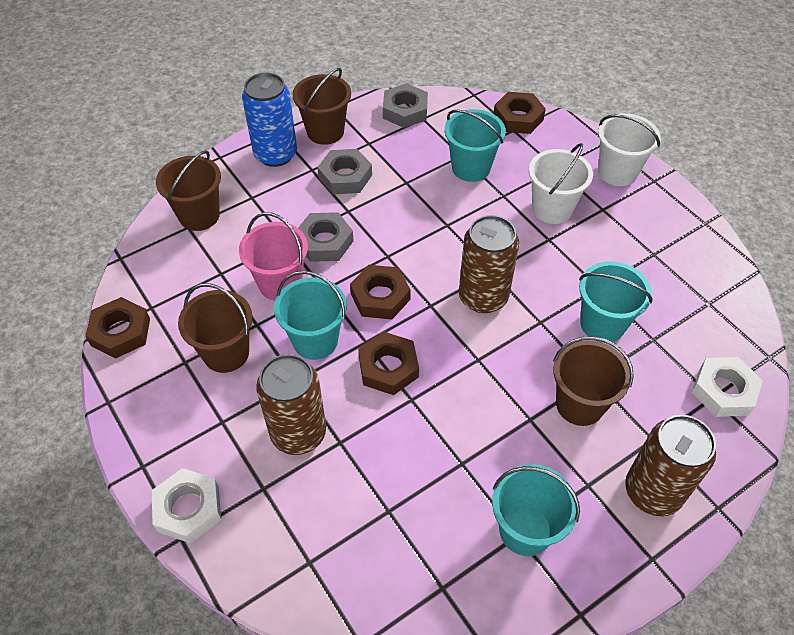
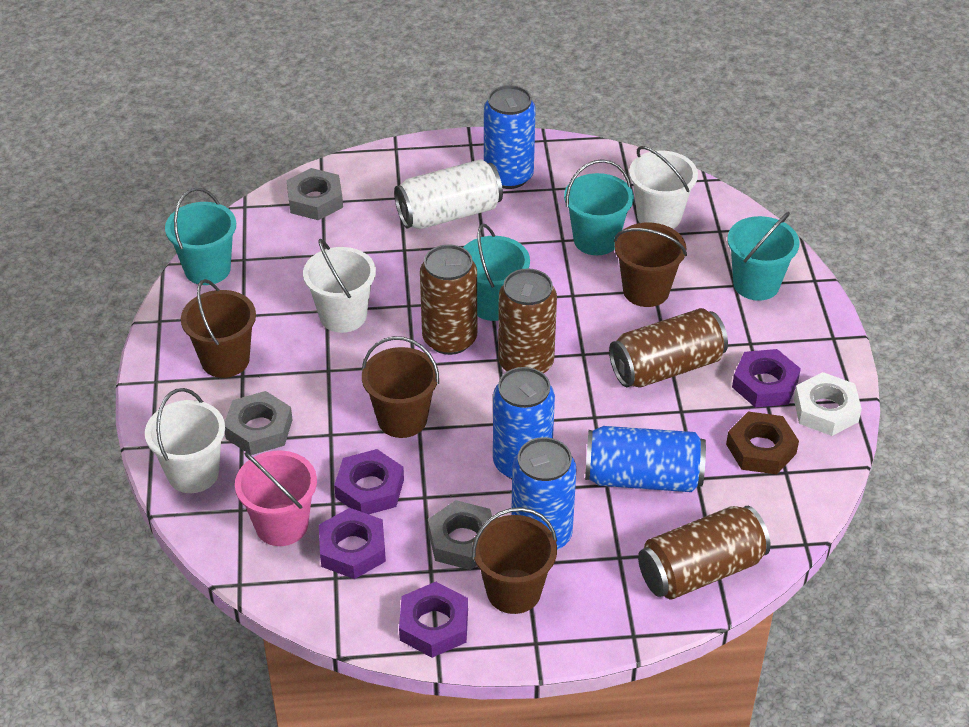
blue can: 1 -> 4
brown can: 3 -> 4
brown nut: 4 -> 1
purple nut: 0 -> 4
white bucket: 2 -> 3
white can: 0 -> 1
white nut: 2 -> 1

